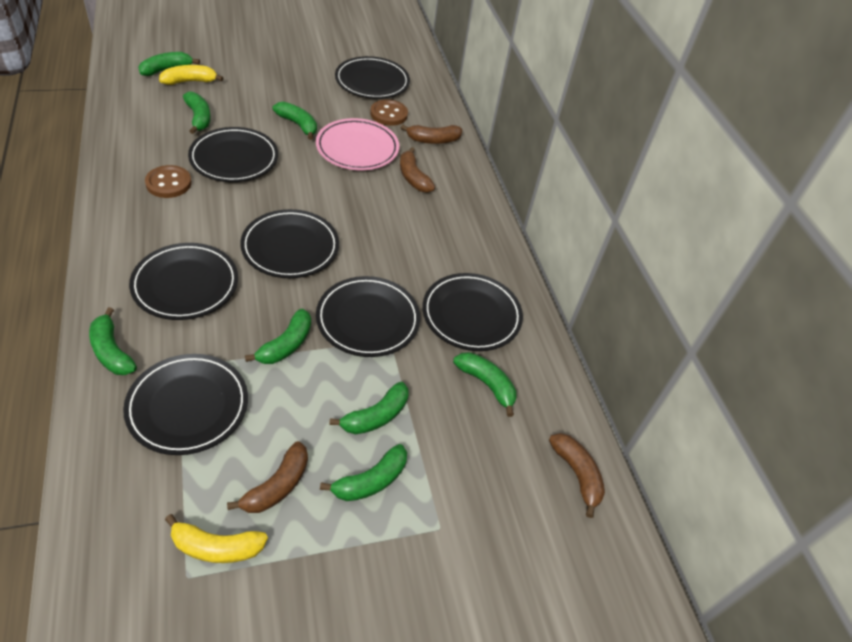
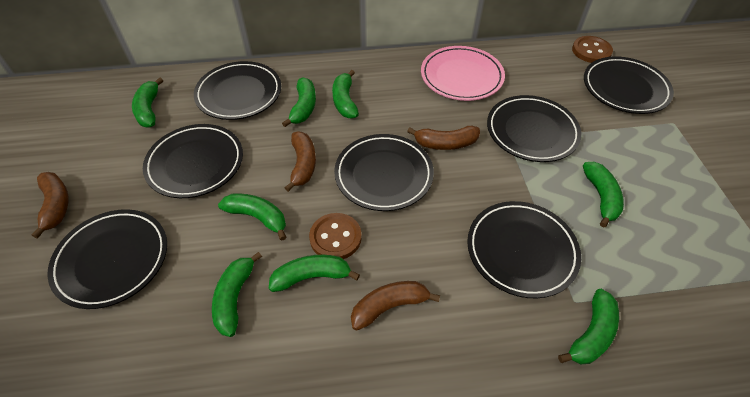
yellow banana: 2 -> 0

